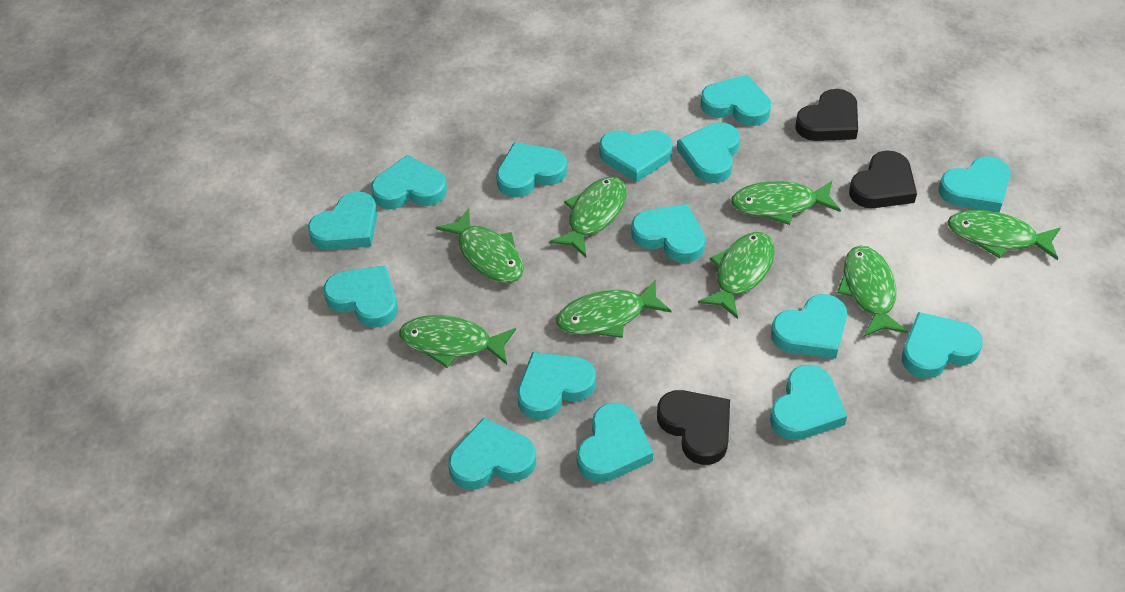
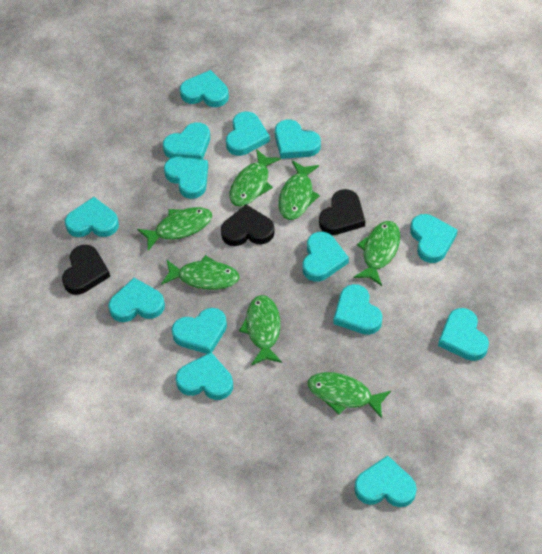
green fish: 8 -> 7
turquoise heart: 15 -> 14

